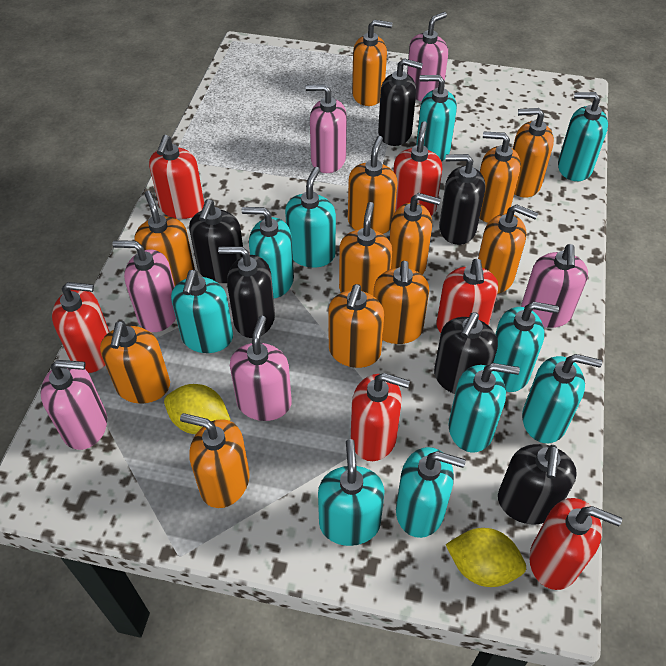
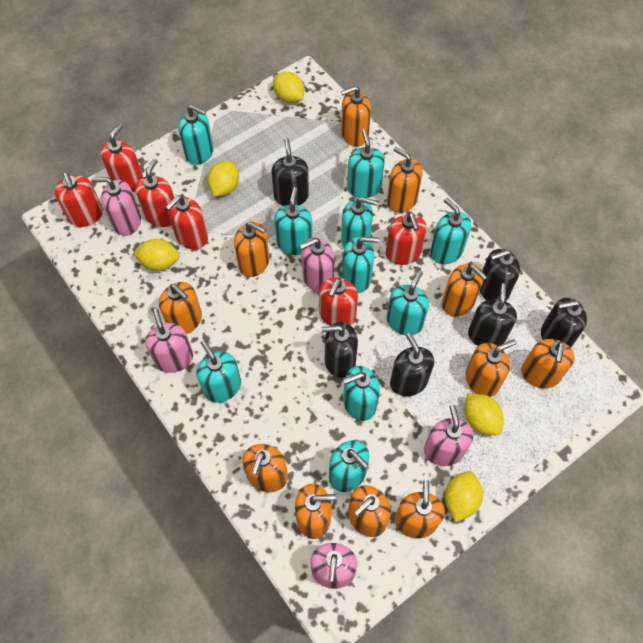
orange soap dispenser: 12 -> 11
pink soap dispenser: 6 -> 5
yellow lemon: 2 -> 5

